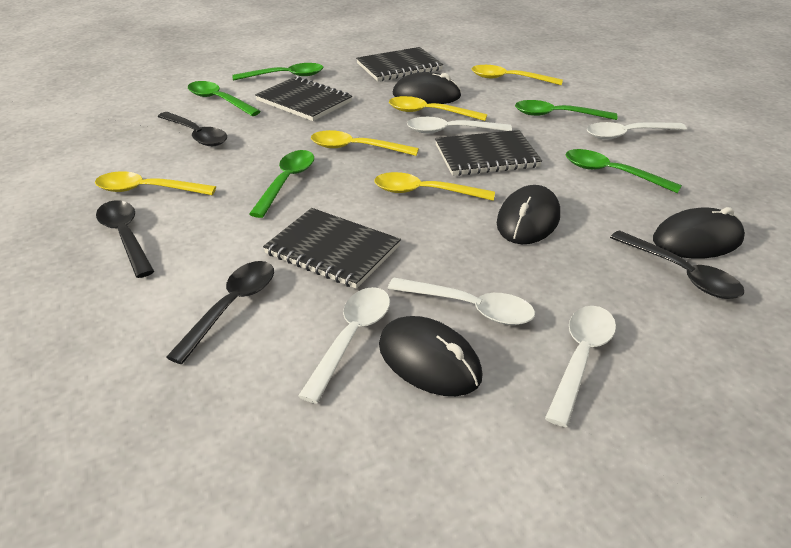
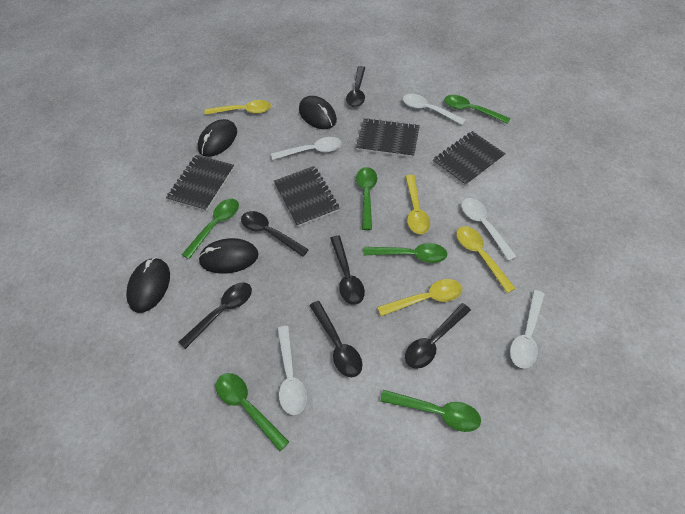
black spoon: 4 -> 6
green spoon: 5 -> 6
yellow spoon: 5 -> 4

